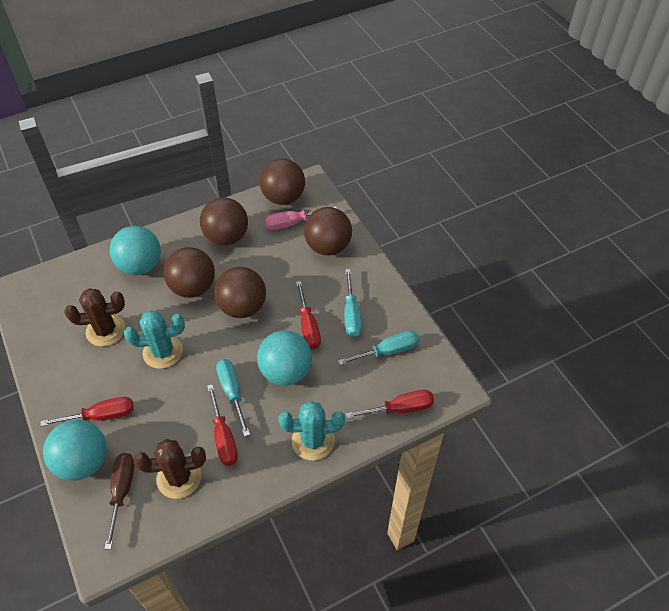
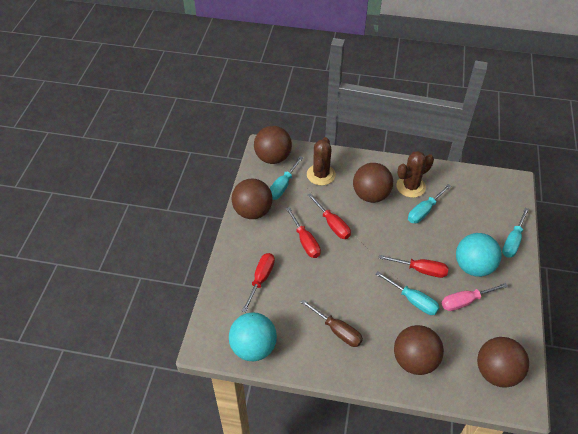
turquoise ball: 3 -> 2
turquoise cactus: 2 -> 0
turquoise screwdriver: 3 -> 4

